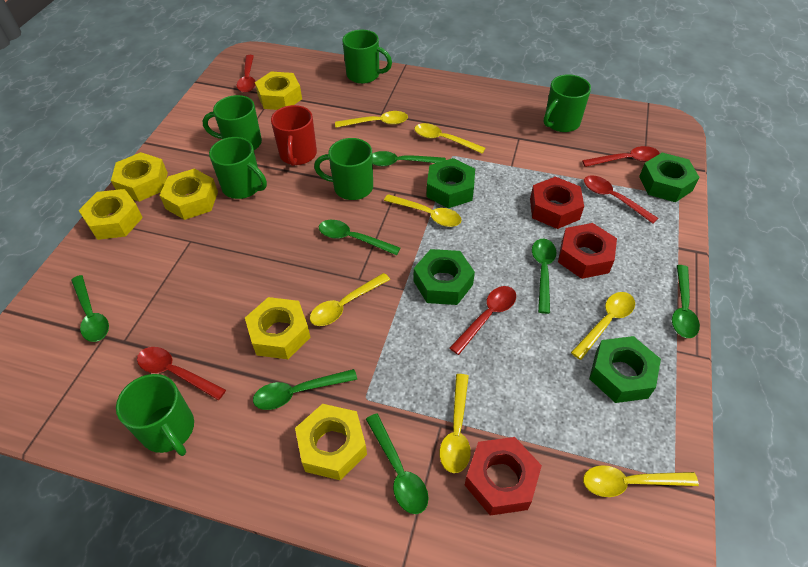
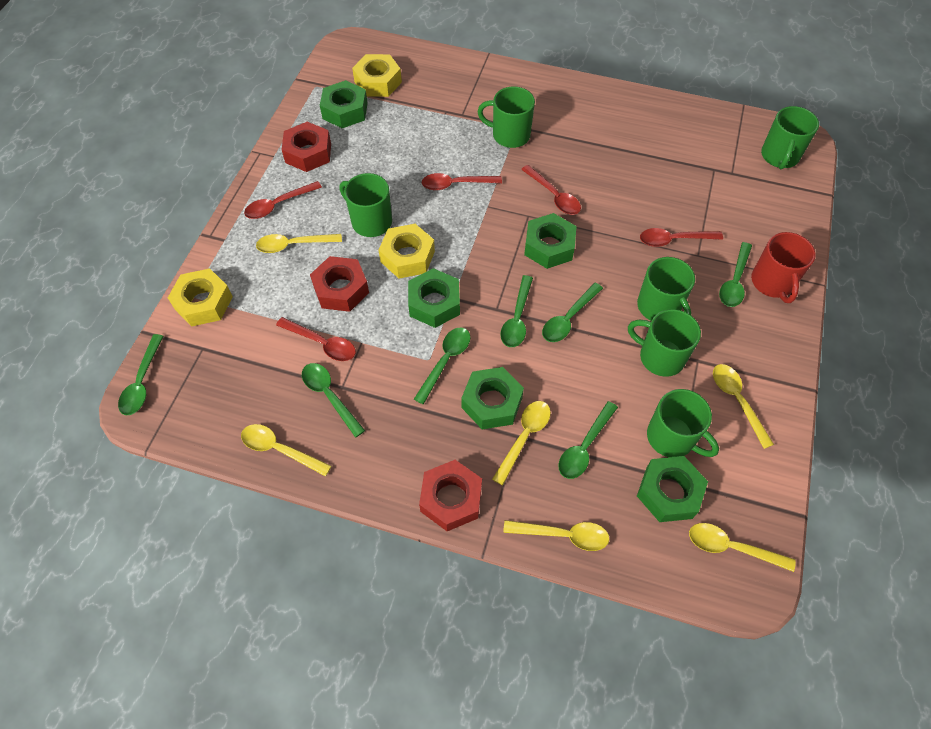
green nut: 4 -> 5
yellow nut: 6 -> 3
yellow spoon: 7 -> 6

